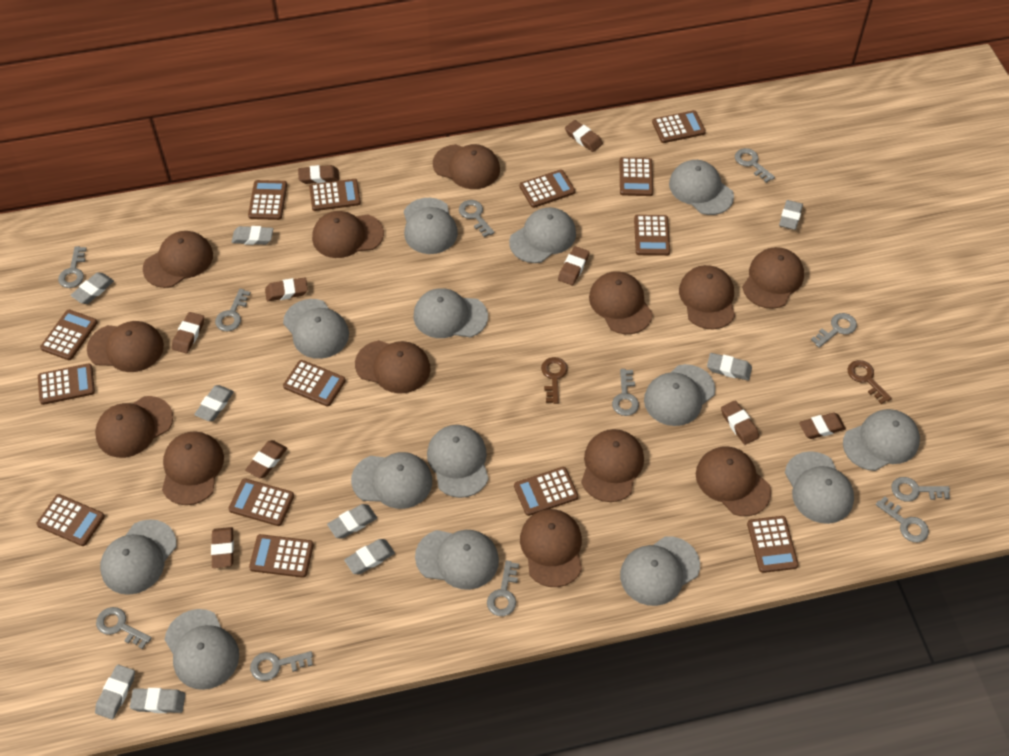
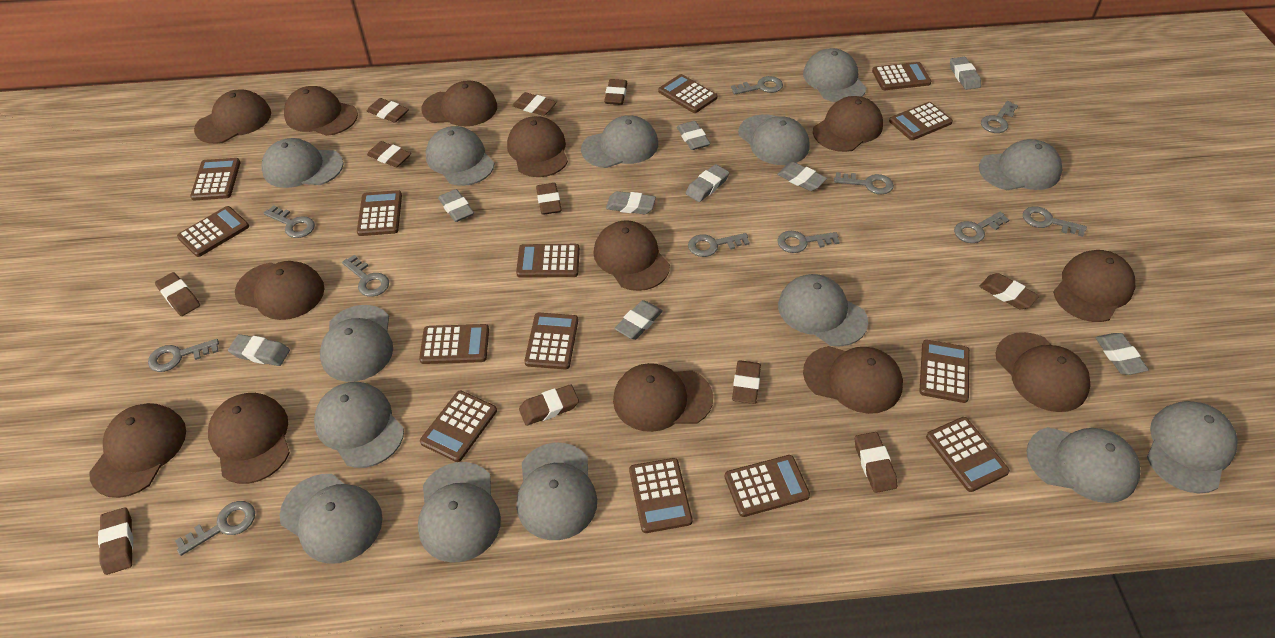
brown eraser: 9 -> 11
brown key: 2 -> 0

